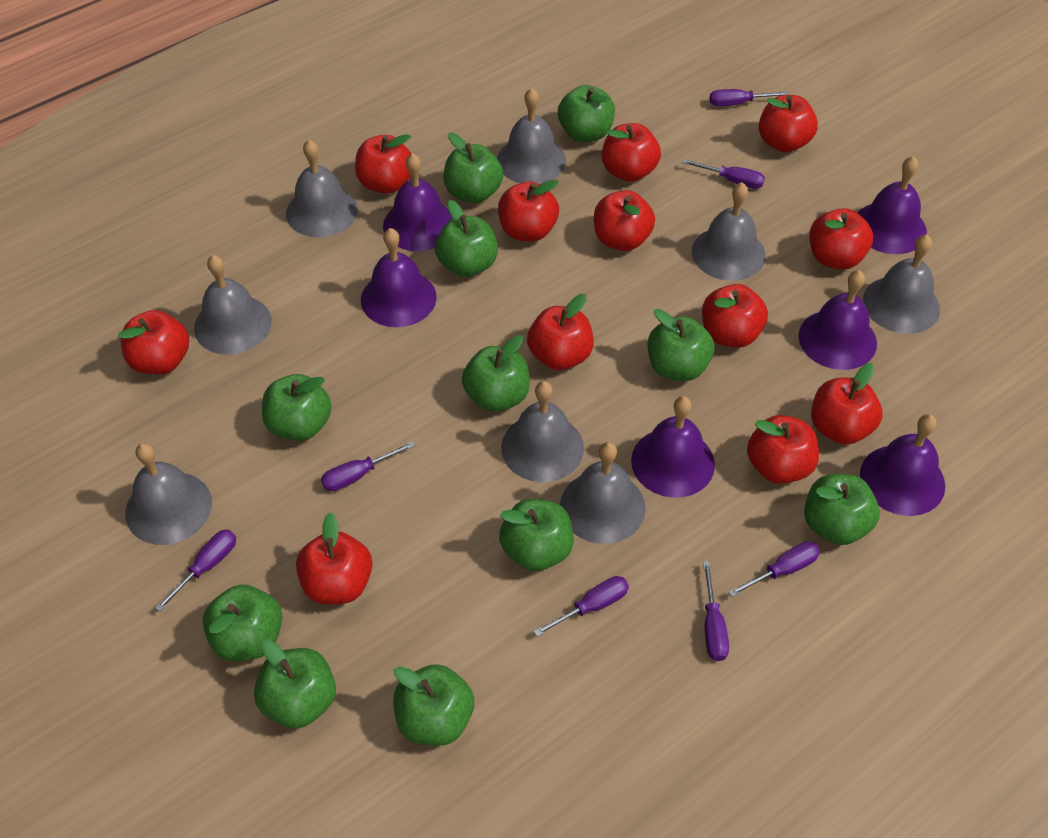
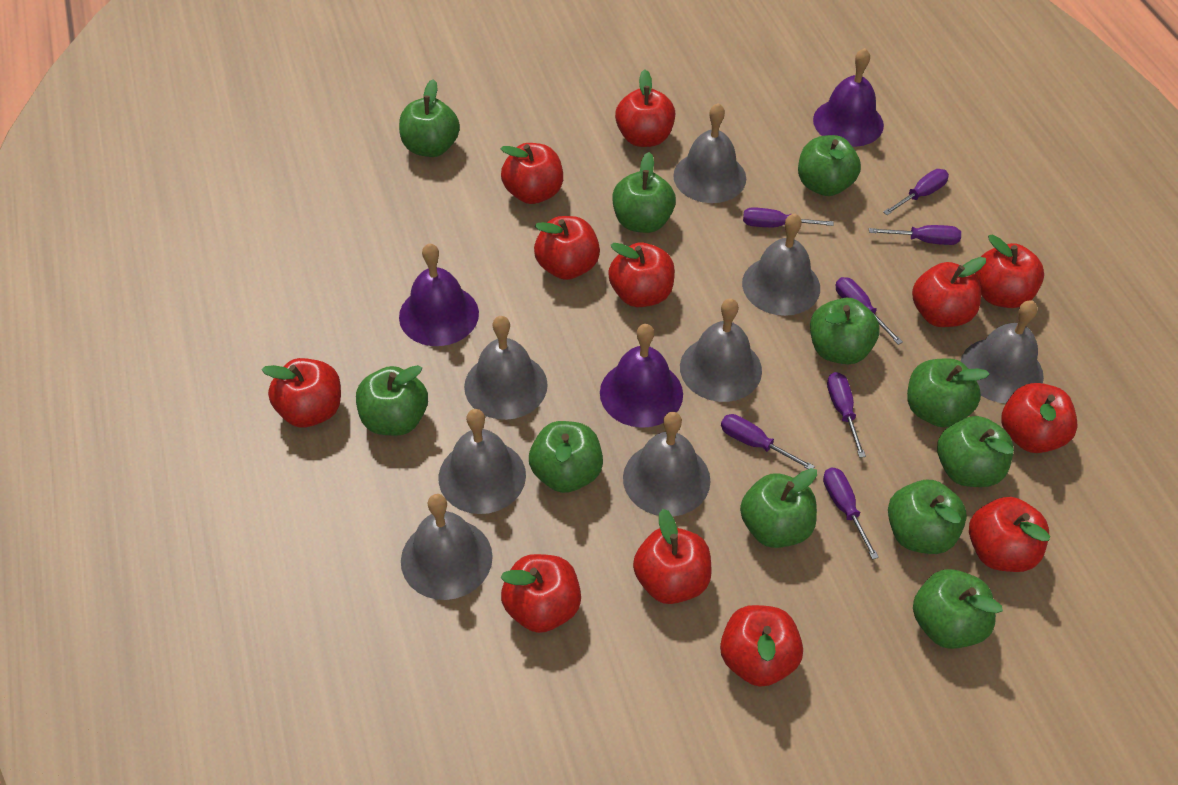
purple bell: 6 -> 3

